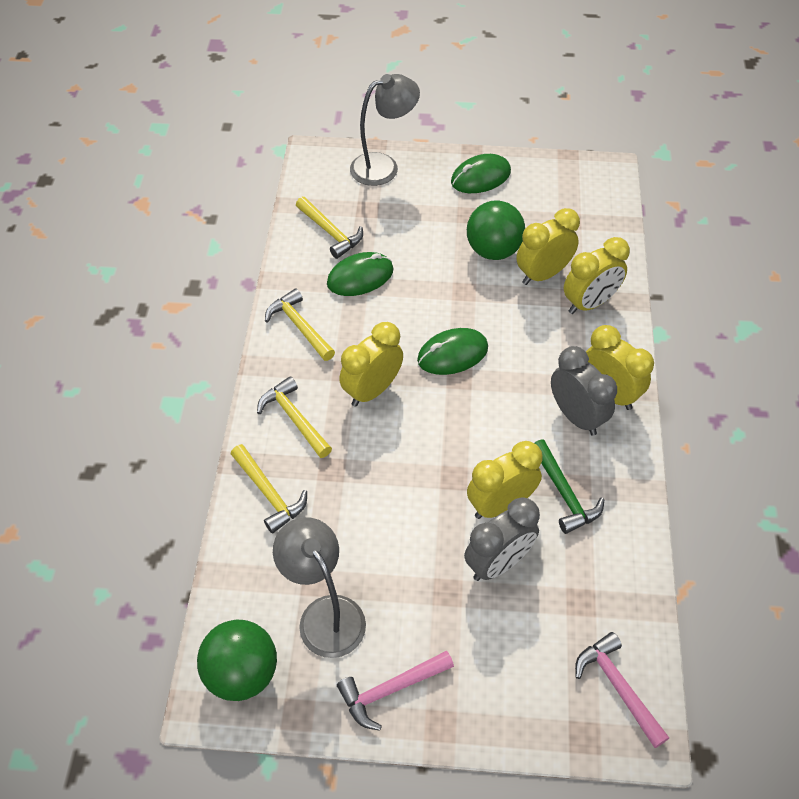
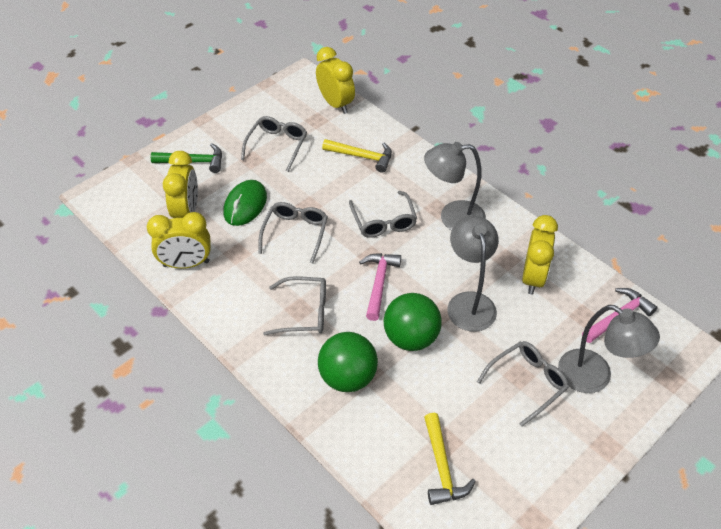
green mouse: 3 -> 1
grey clock: 2 -> 0
grey glasses: 0 -> 5
grey lamp: 2 -> 3
yellow clock: 5 -> 4
yellow hammer: 4 -> 2

